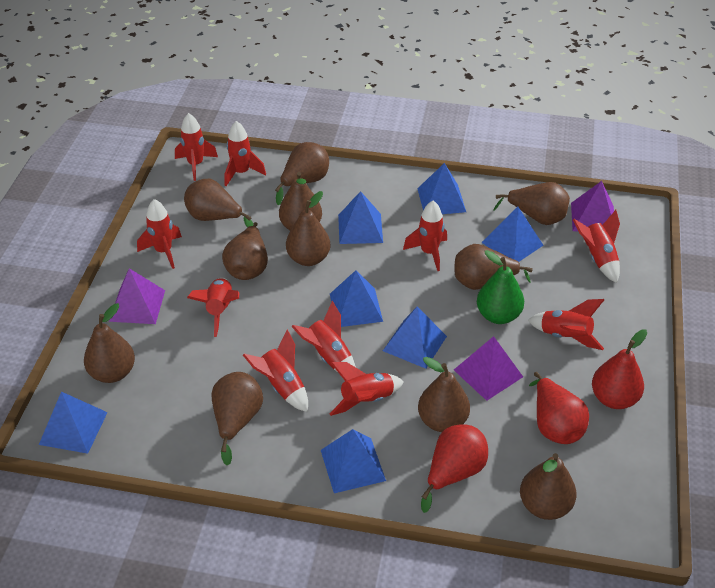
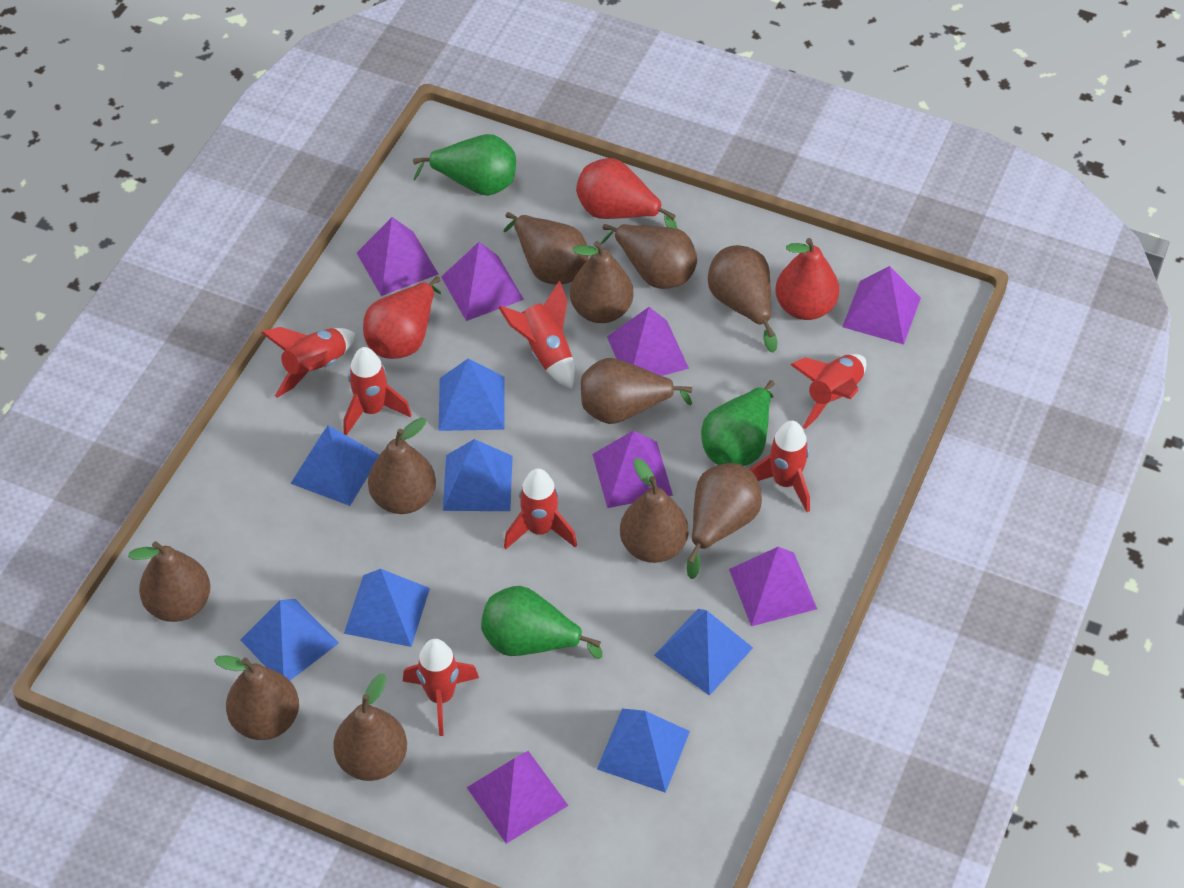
green pear: 1 -> 3
purple pyramid: 3 -> 7
red rocket: 10 -> 7

